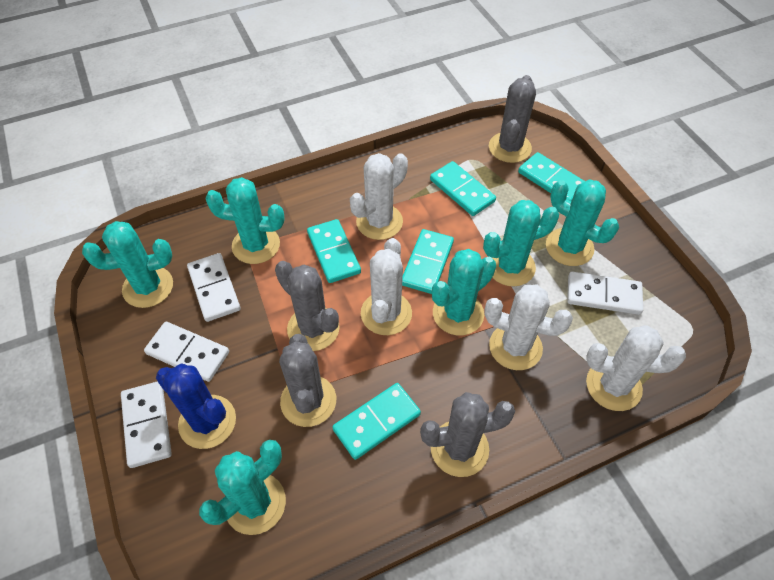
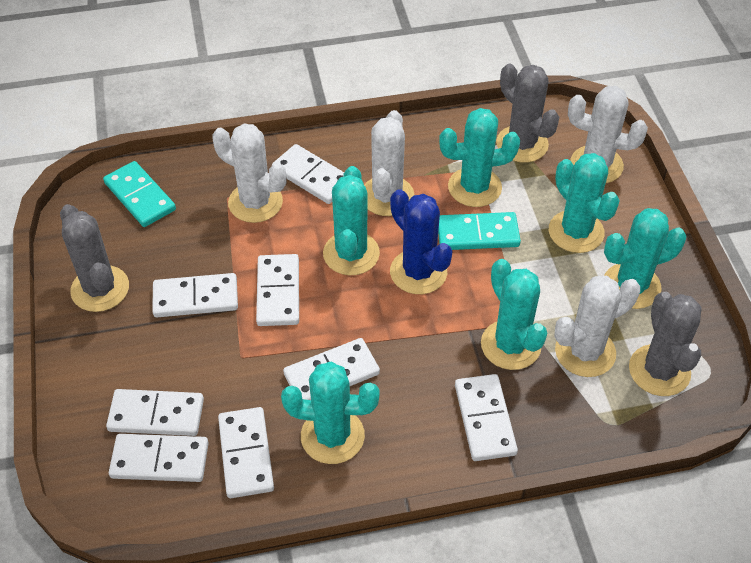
grey cactus: 4 -> 3
turquoise domino: 5 -> 2
white domino: 4 -> 8

